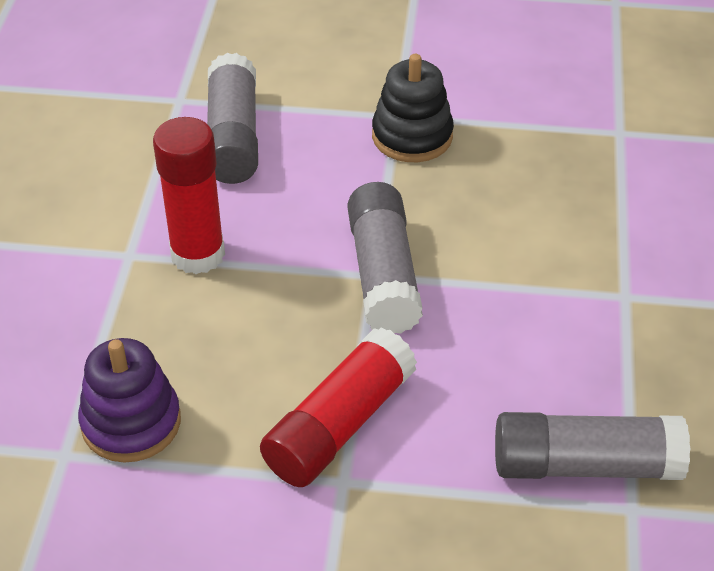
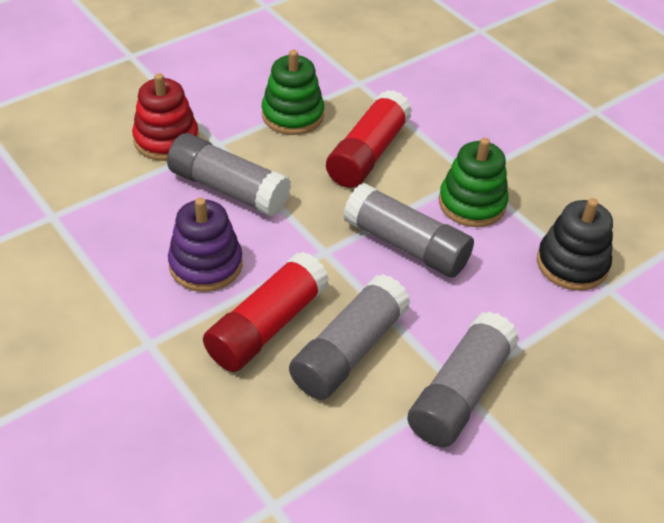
green stacking toy: 0 -> 2
grey glue stick: 3 -> 4
red stacking toy: 0 -> 1

